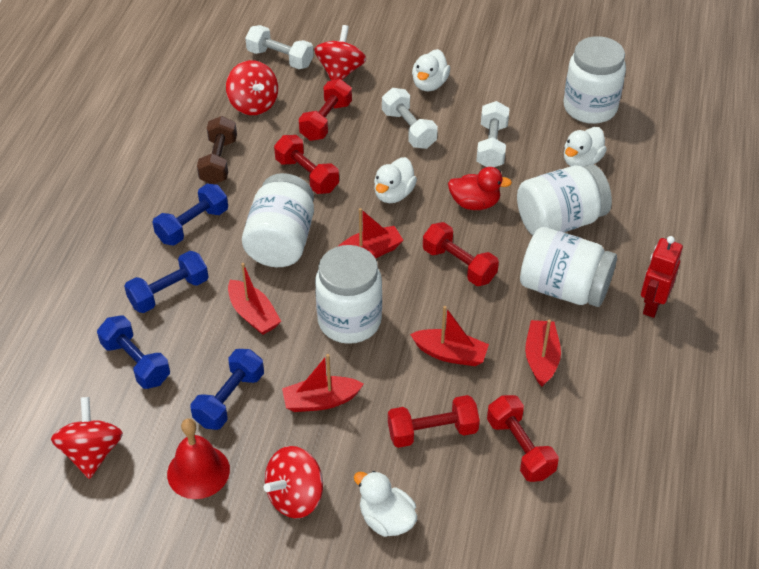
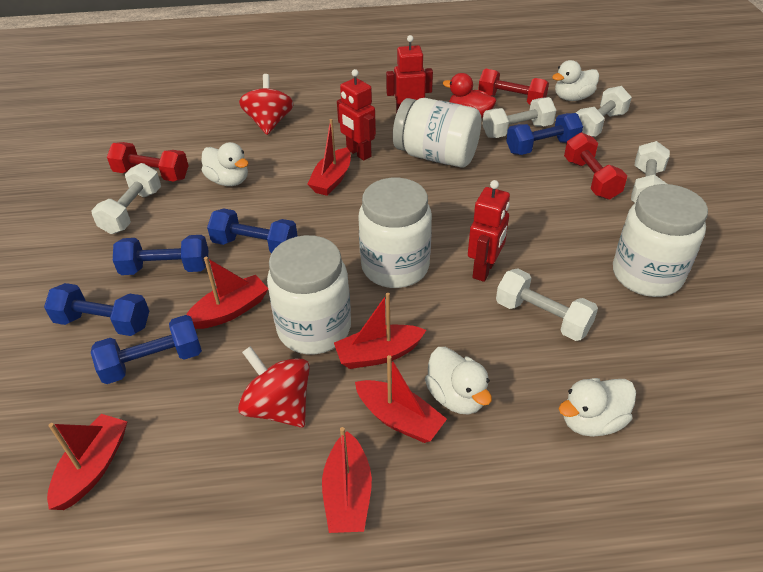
blue dumbbell: 4 -> 5
brown dumbbell: 1 -> 0
red bell: 1 -> 0
red boat: 5 -> 6
red dumbbell: 5 -> 3
red robot: 1 -> 3
red spinning top: 4 -> 2
white dumbbell: 3 -> 5
white jar: 5 -> 4

